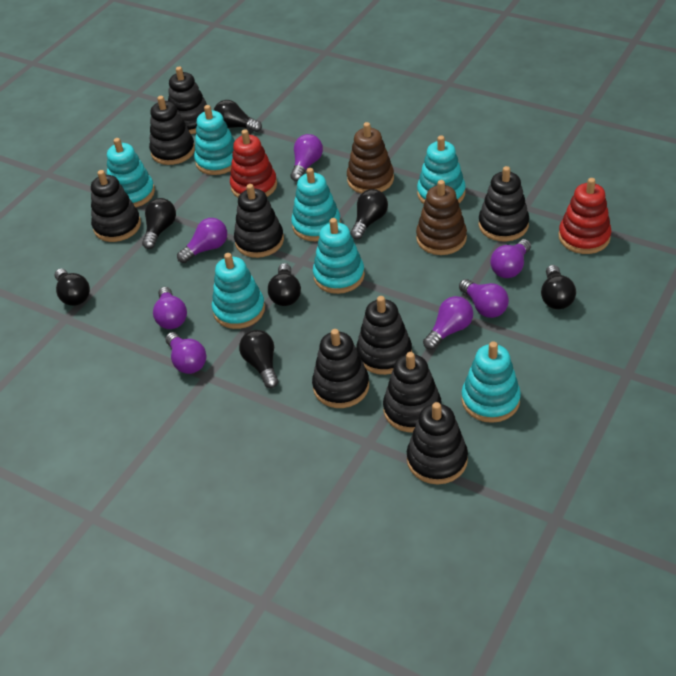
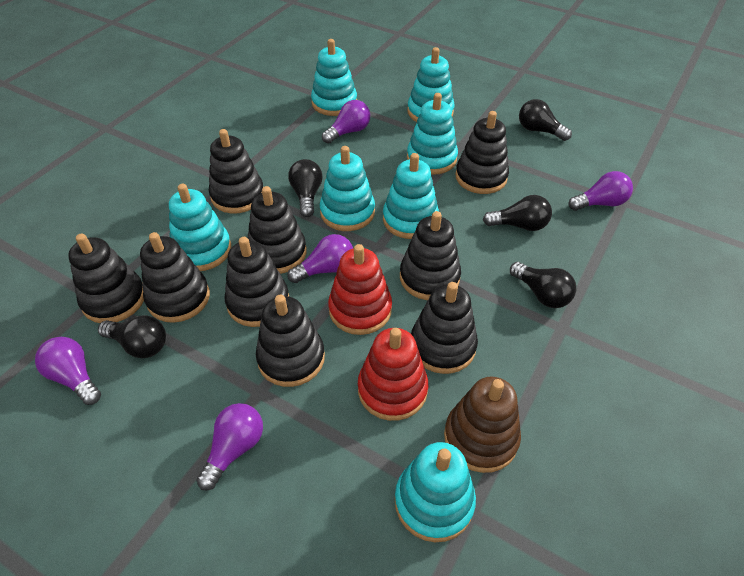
black light bulb: 7 -> 5
brown stacking toy: 2 -> 1
purple light bulb: 7 -> 5

